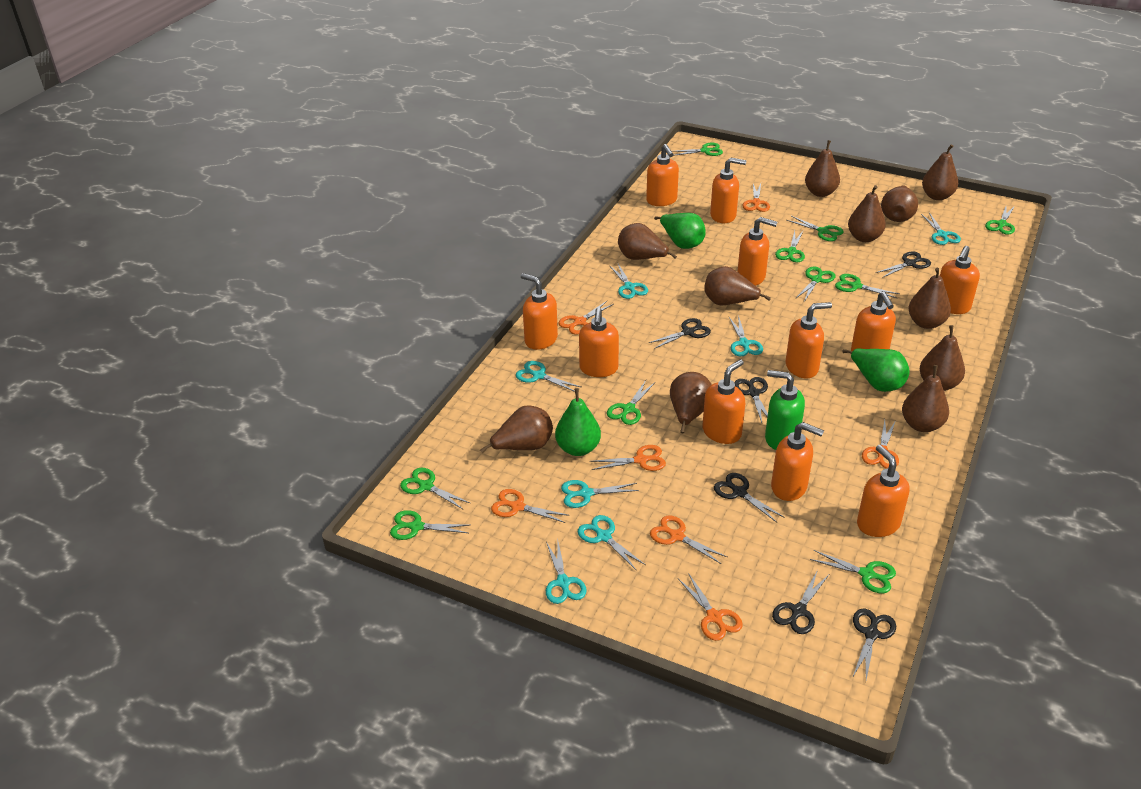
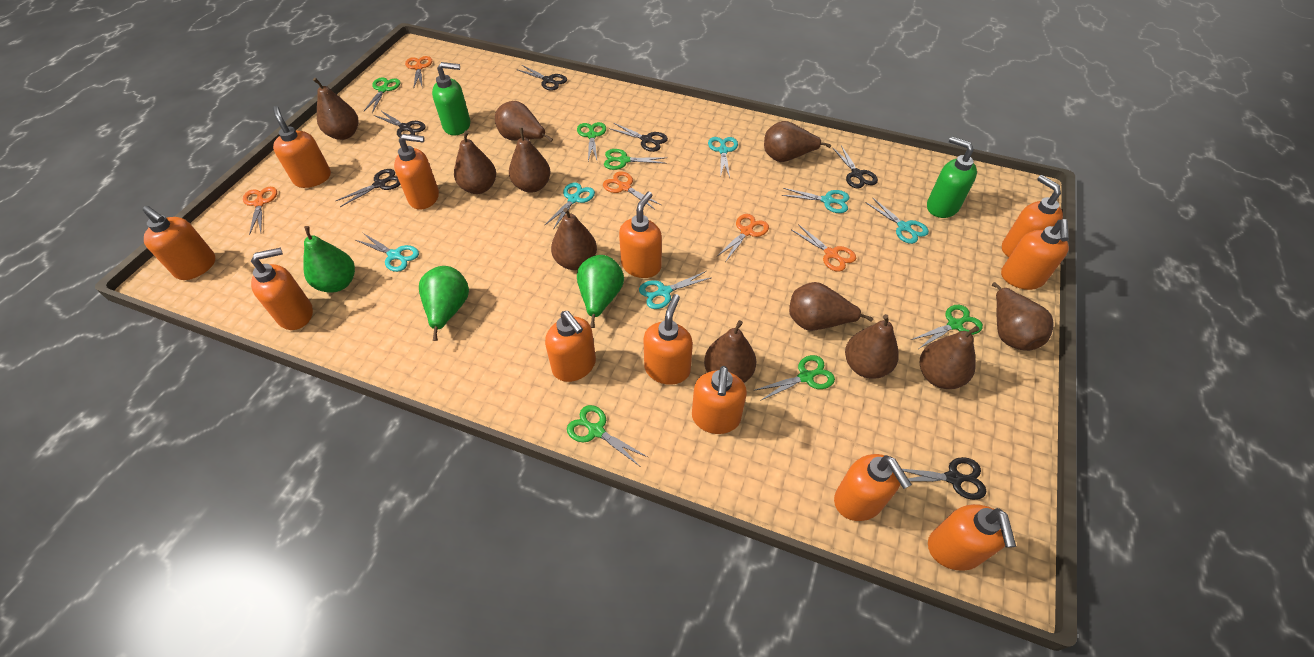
green scissors: 10 -> 6
green soap dispenser: 1 -> 2
orange scissors: 7 -> 5
orange soap dispenser: 11 -> 12
turquoise scissors: 7 -> 6

